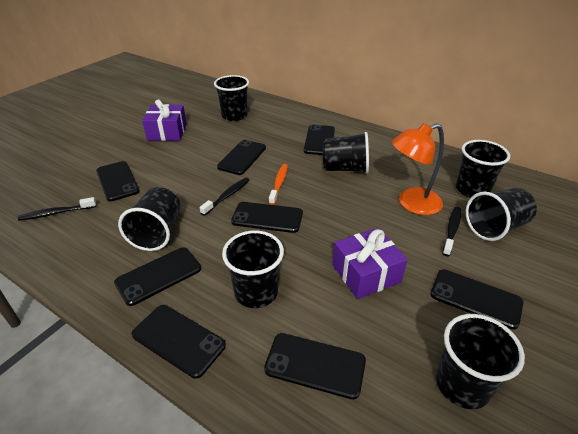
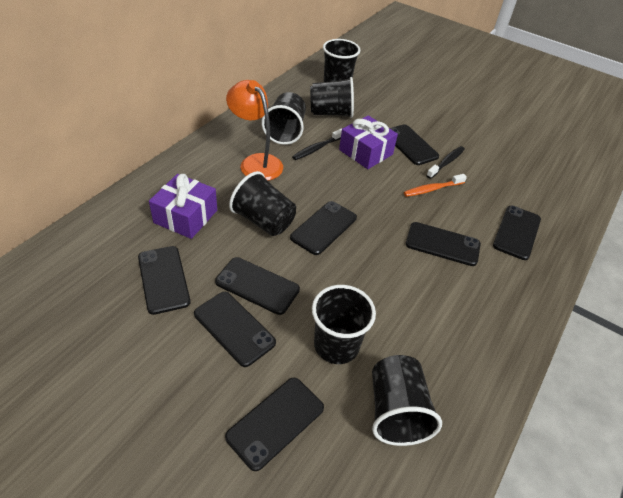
black cup: 7 -> 6
black toothbrush: 3 -> 2

